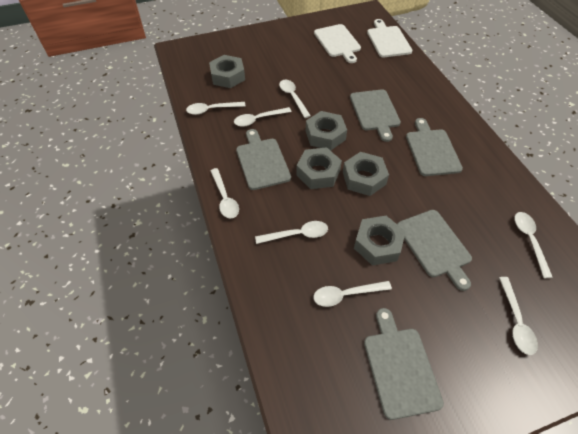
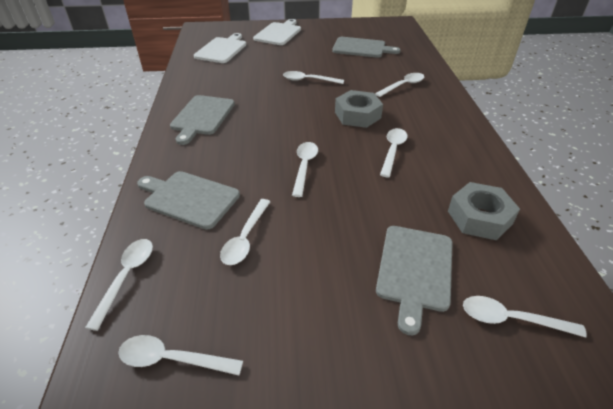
grey cutting board: 5 -> 4
grey nut: 5 -> 2

